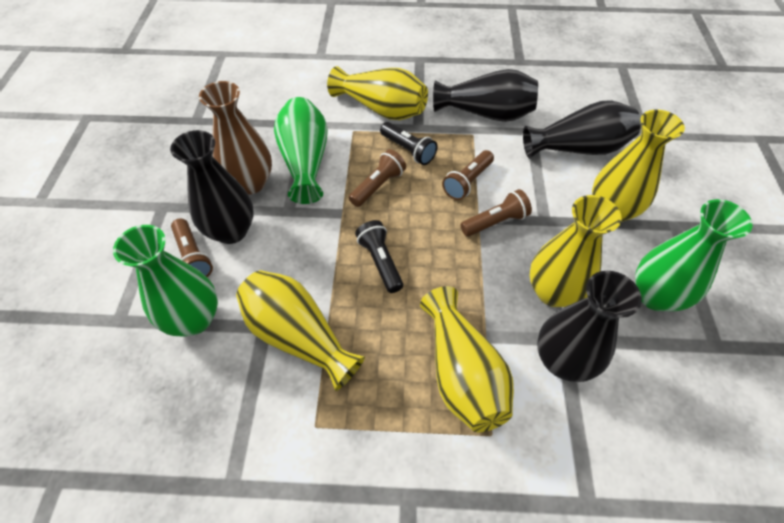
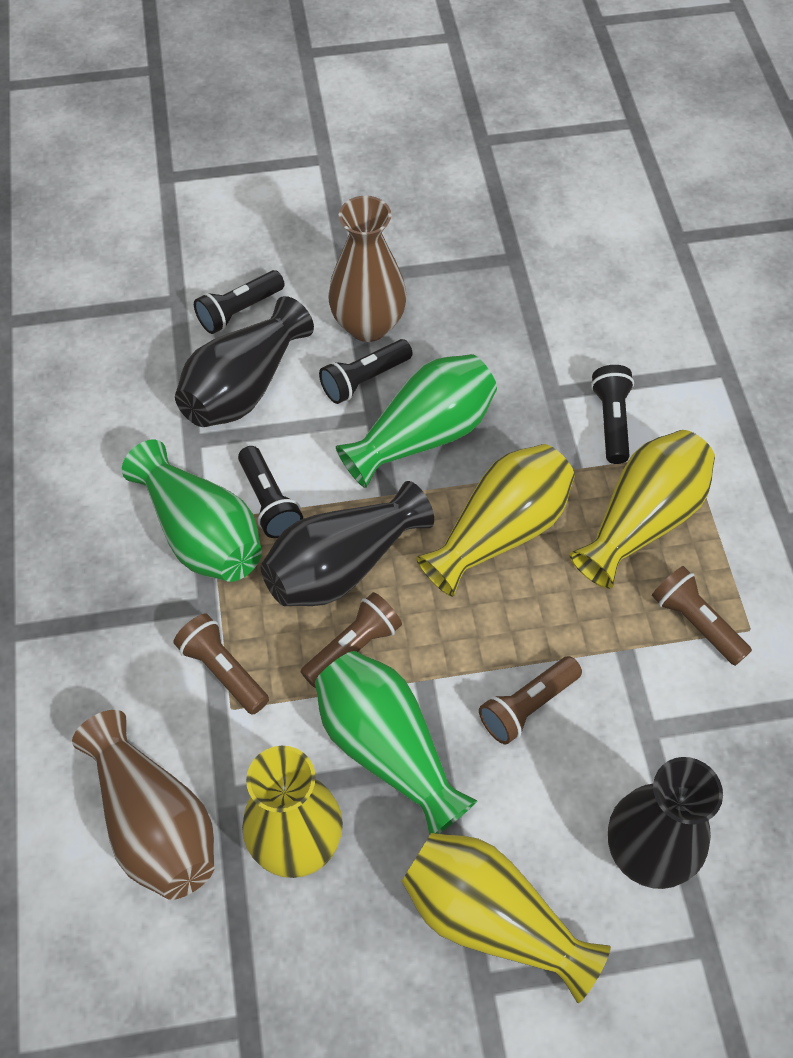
black flashlight: 2 -> 4
black vase: 4 -> 3
brown vase: 1 -> 2
yellow vase: 5 -> 4

